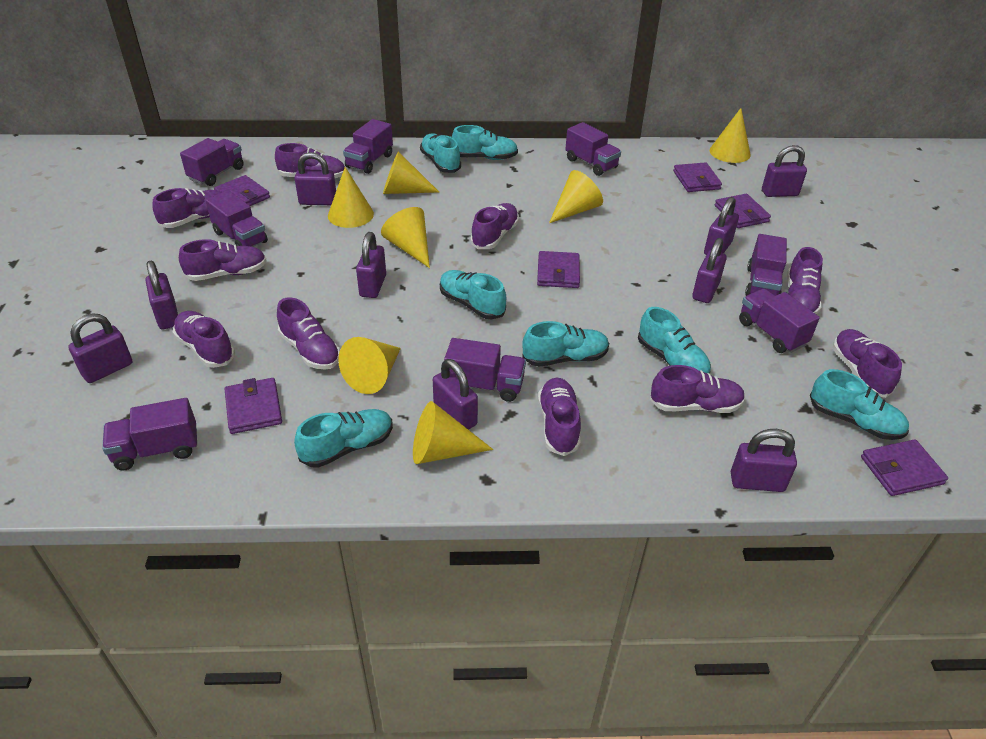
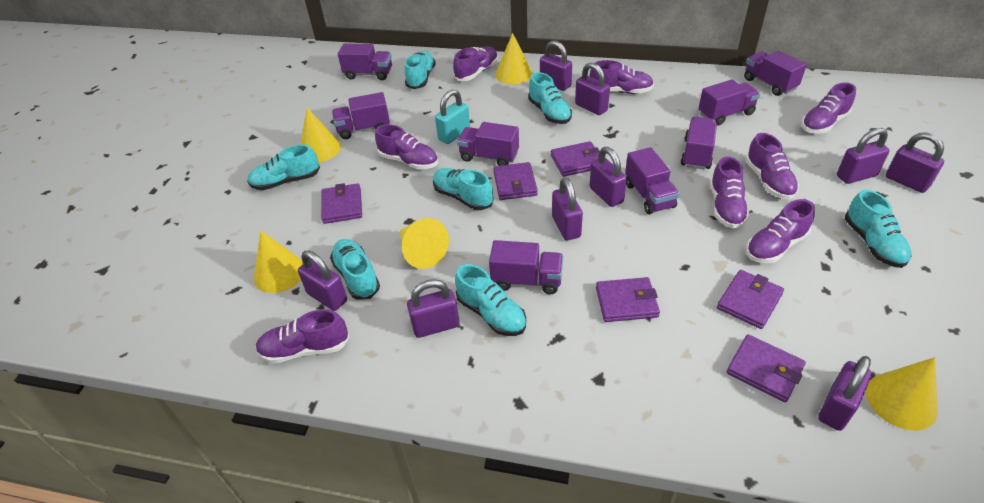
purple shoe: 10 -> 8
turquoise padlock: 0 -> 1
yellow cone: 7 -> 5

